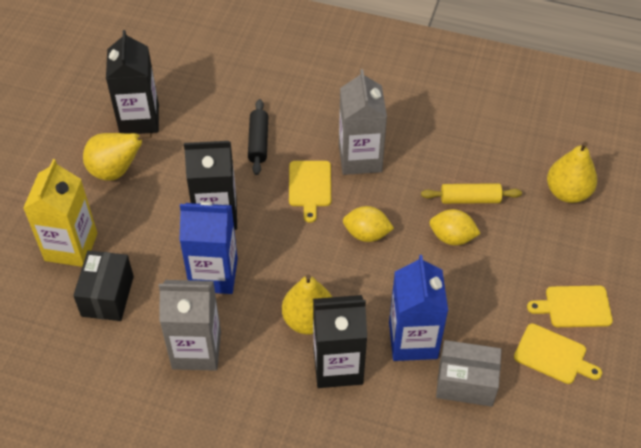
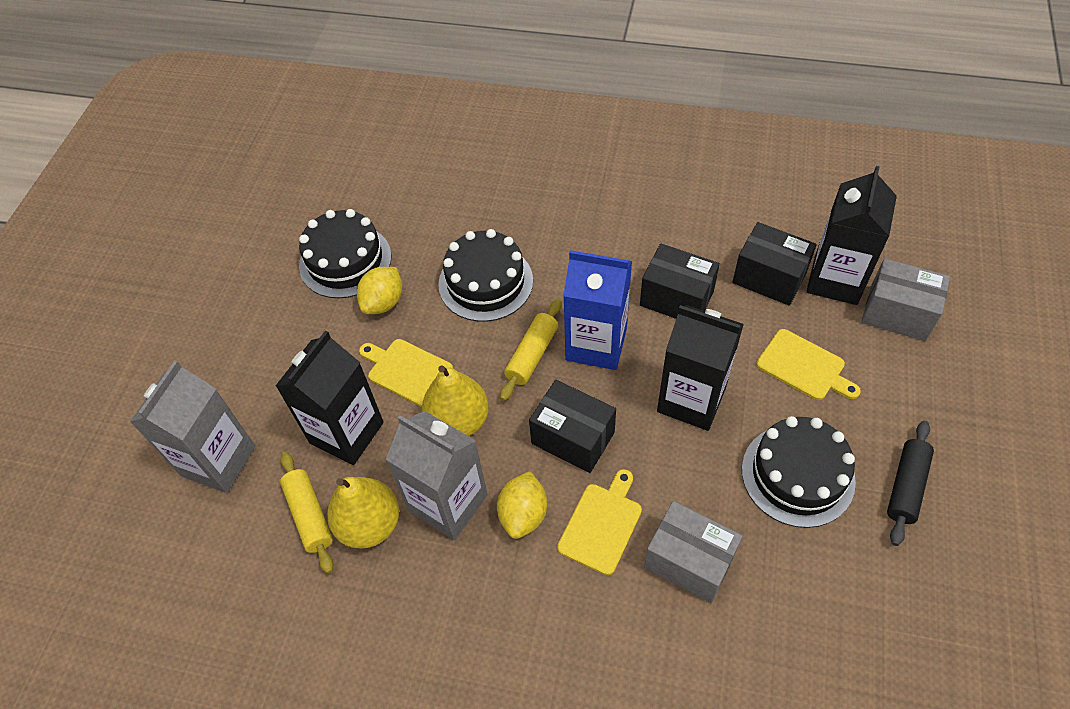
black box: 1 -> 3
black cake: 0 -> 3
blue carton: 2 -> 1
grey box: 1 -> 2
yellow carton: 1 -> 0
yellow pear: 3 -> 2
yellow rolling pin: 1 -> 2

